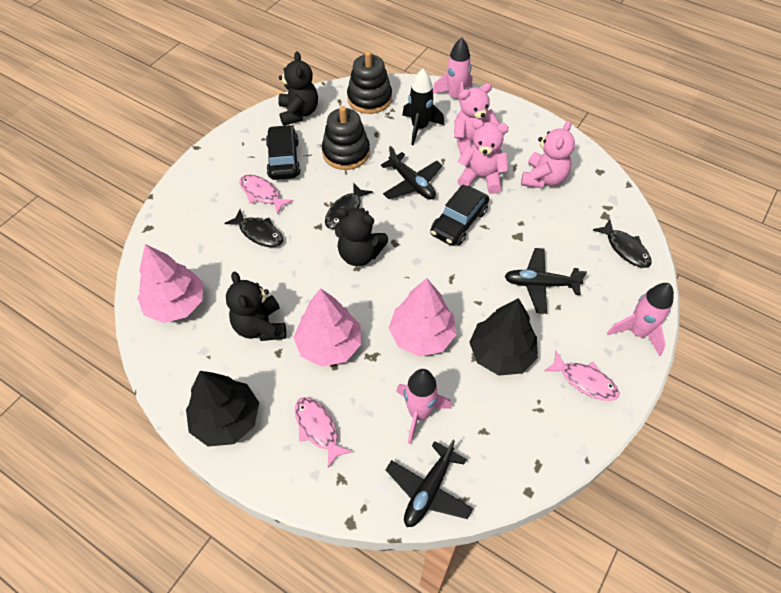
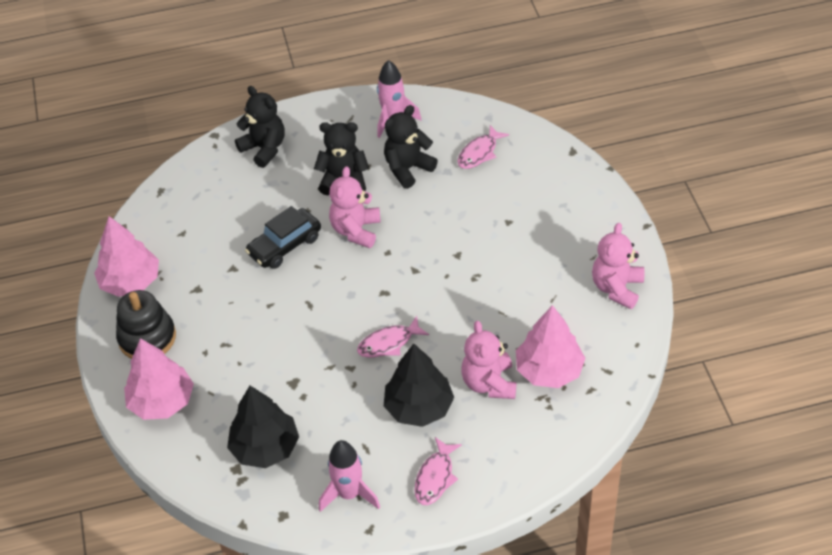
black car: 2 -> 1
black fish: 3 -> 0
black plane: 3 -> 0
black rocket: 1 -> 0
black stacking toy: 2 -> 1
pink rocket: 3 -> 2

